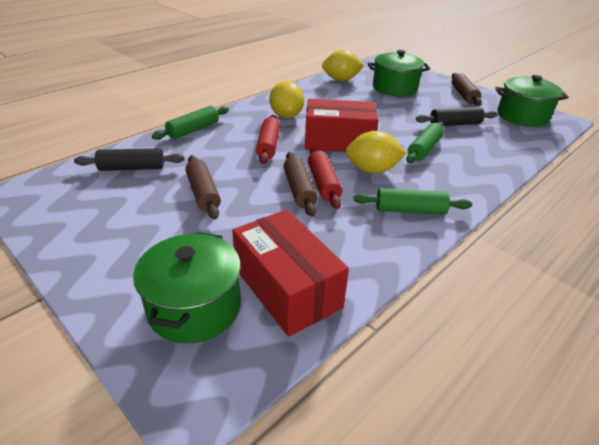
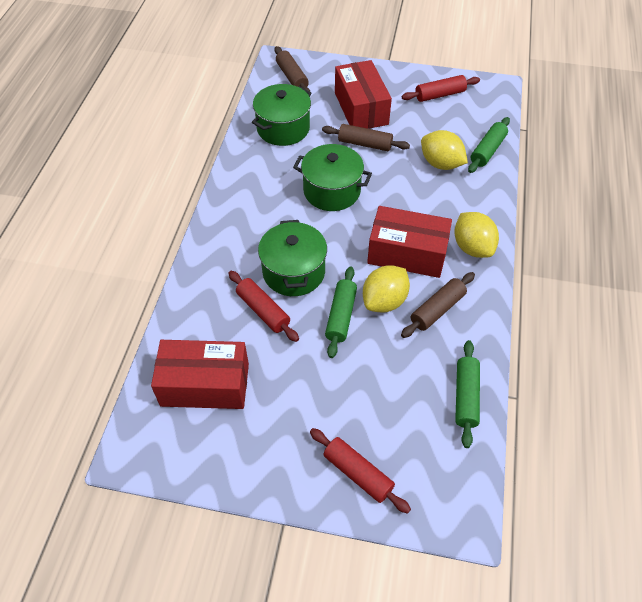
black rolling pin: 2 -> 0
red box: 2 -> 3
red rolling pin: 2 -> 3

